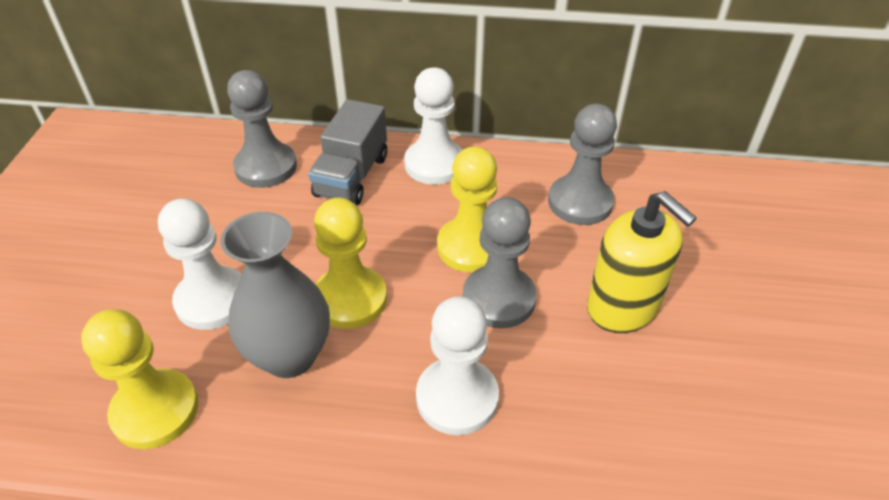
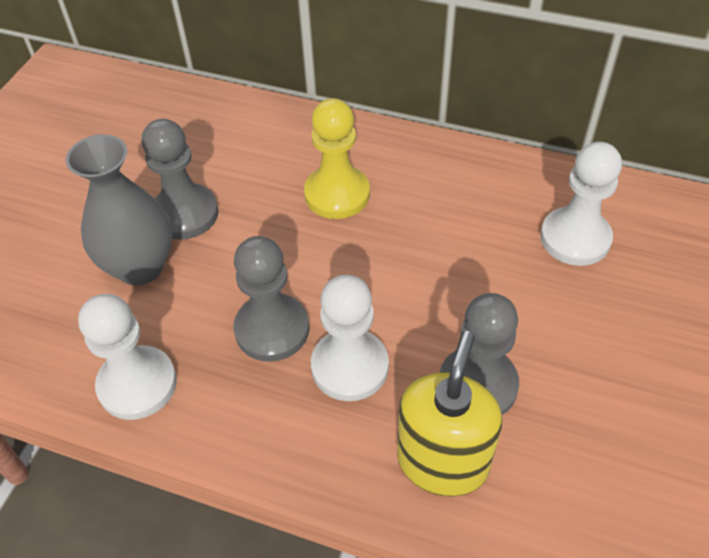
grey truck: 1 -> 0
yellow pawn: 3 -> 1

